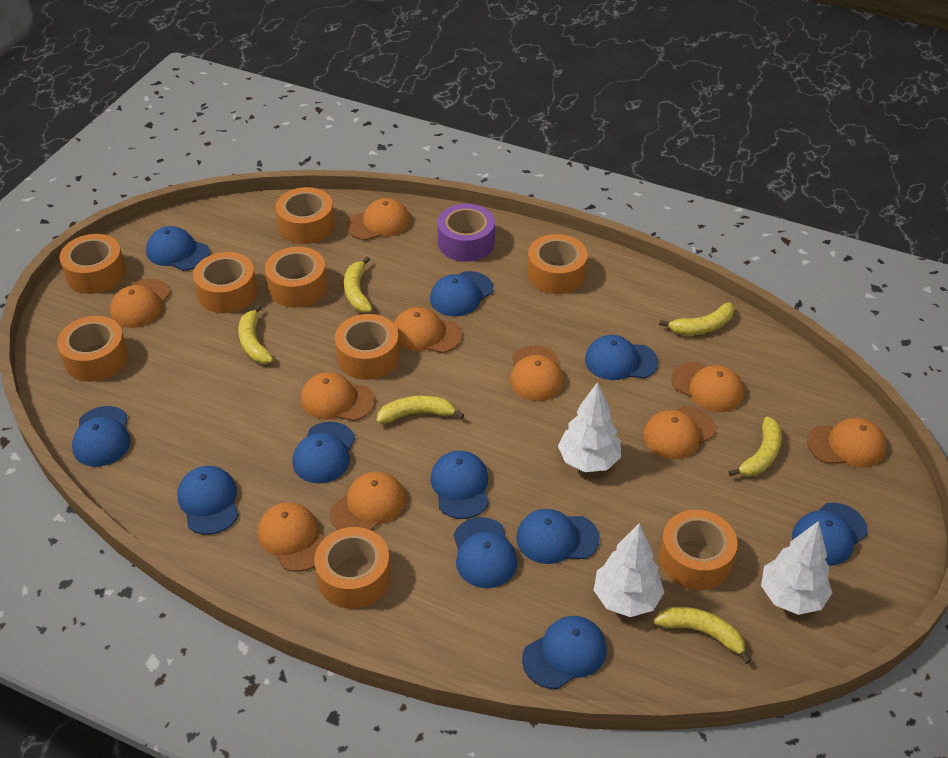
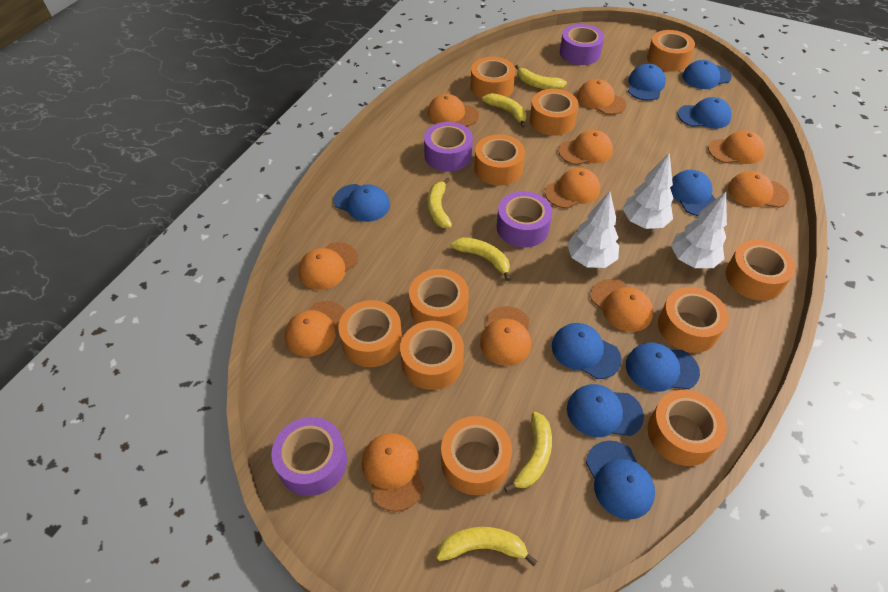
blue cap: 11 -> 9
orange cap: 10 -> 11
orange tape: 9 -> 11
purple tape: 1 -> 4

